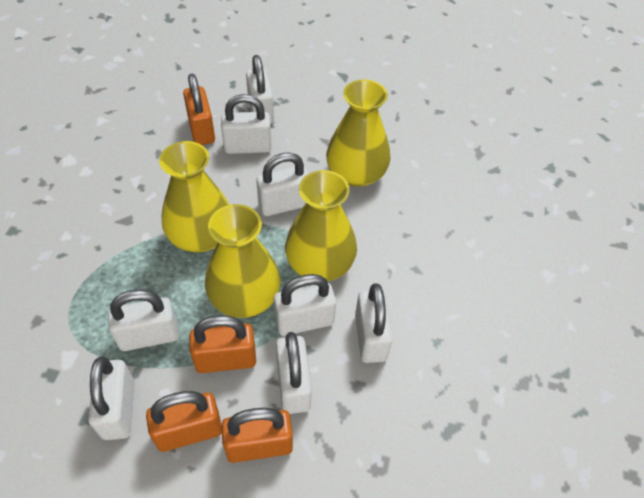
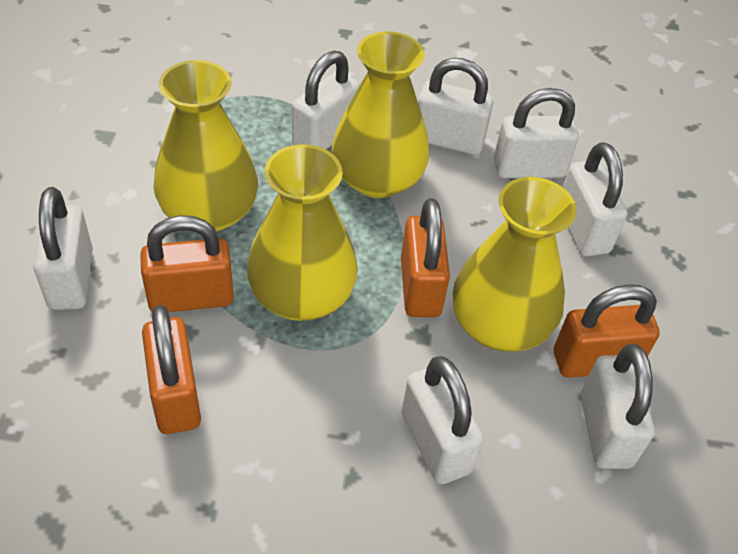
white padlock: 8 -> 7

